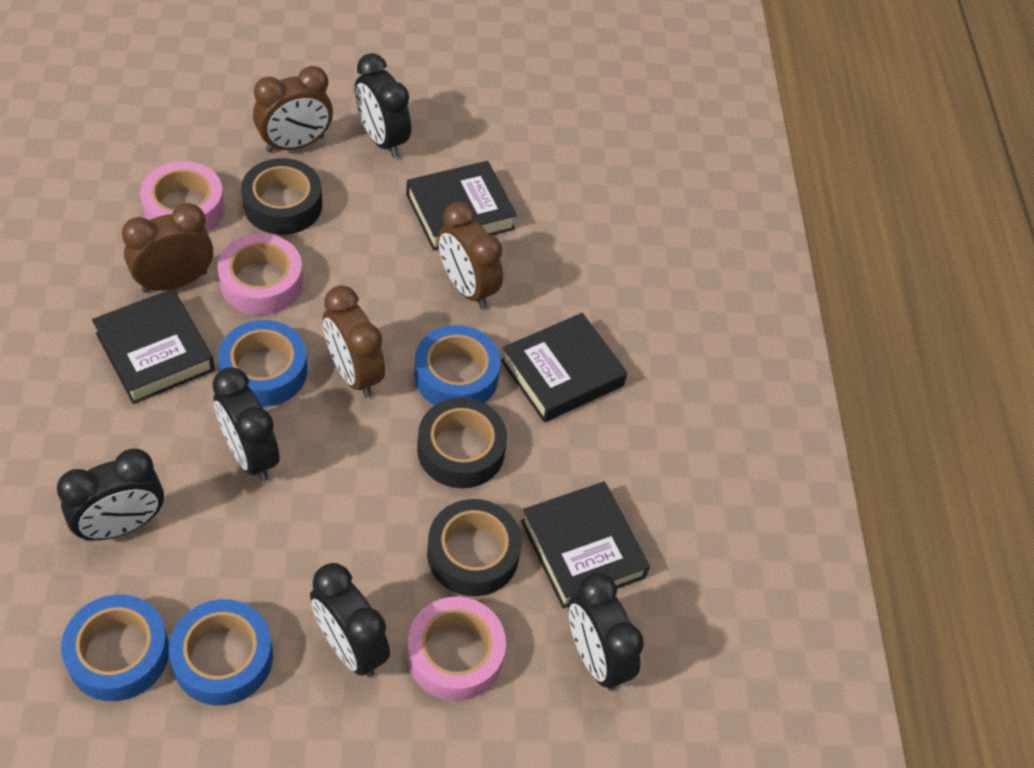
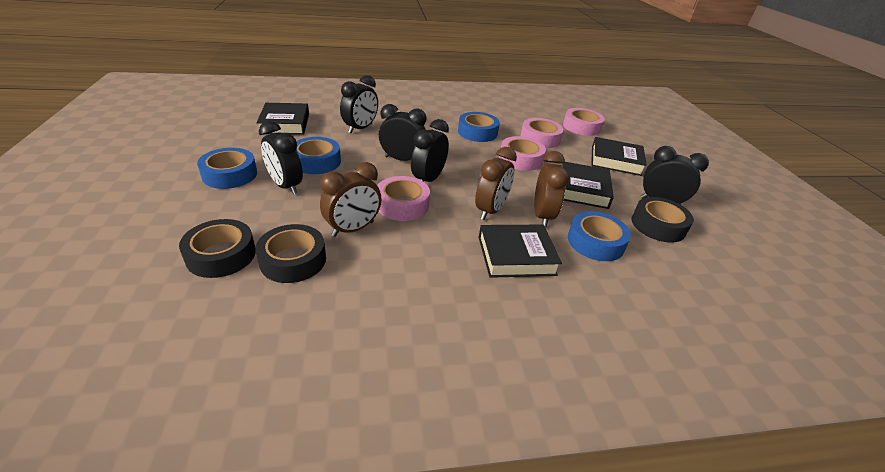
brown clock: 4 -> 3
pink tape: 3 -> 4

